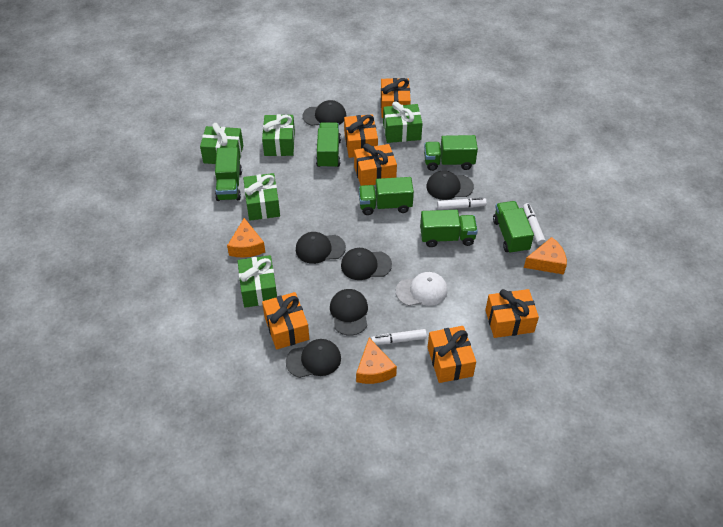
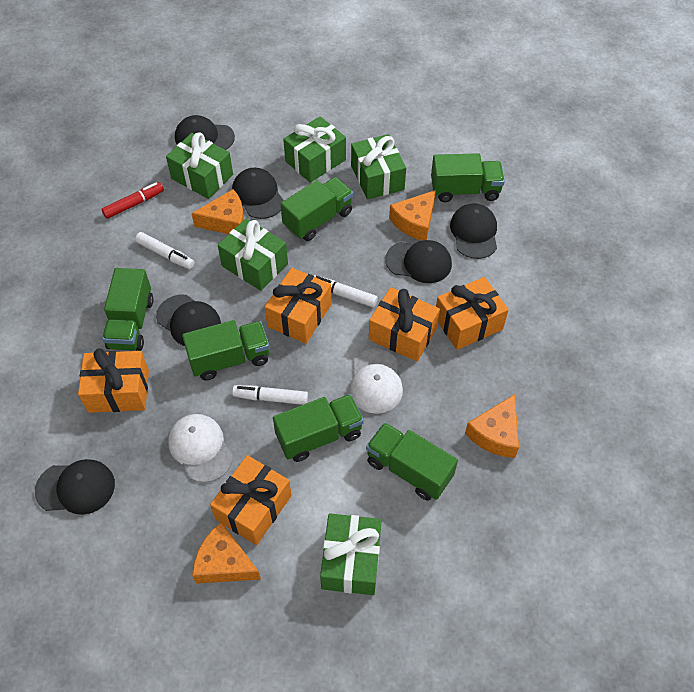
orange cheese: 3 -> 4
orange gift: 6 -> 5
red marker: 0 -> 1
white cap: 1 -> 2

